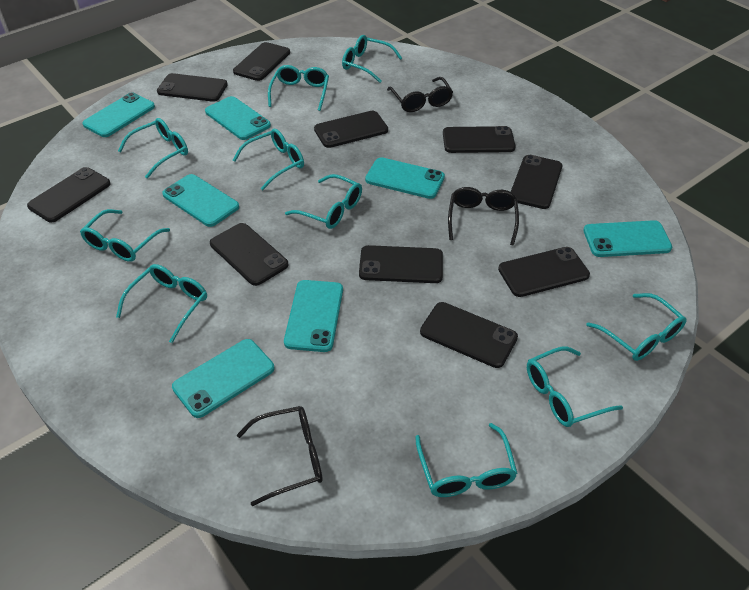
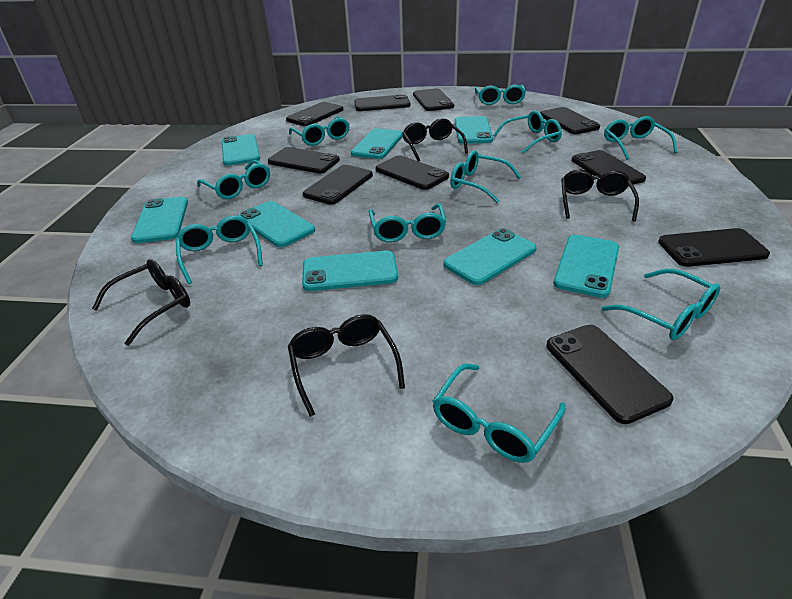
black glasses: 3 -> 4
turquoise phone: 7 -> 8

